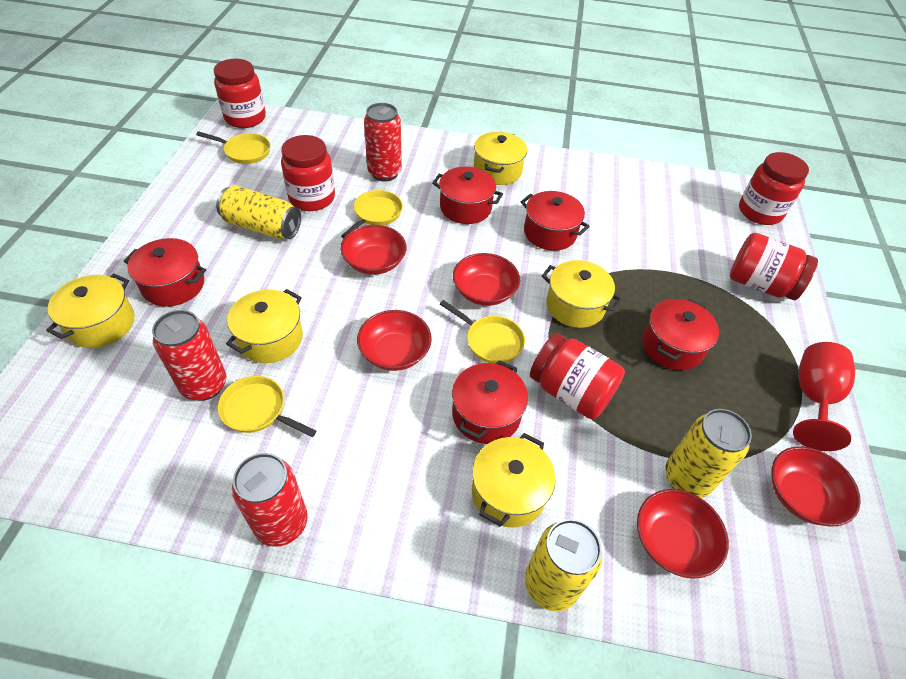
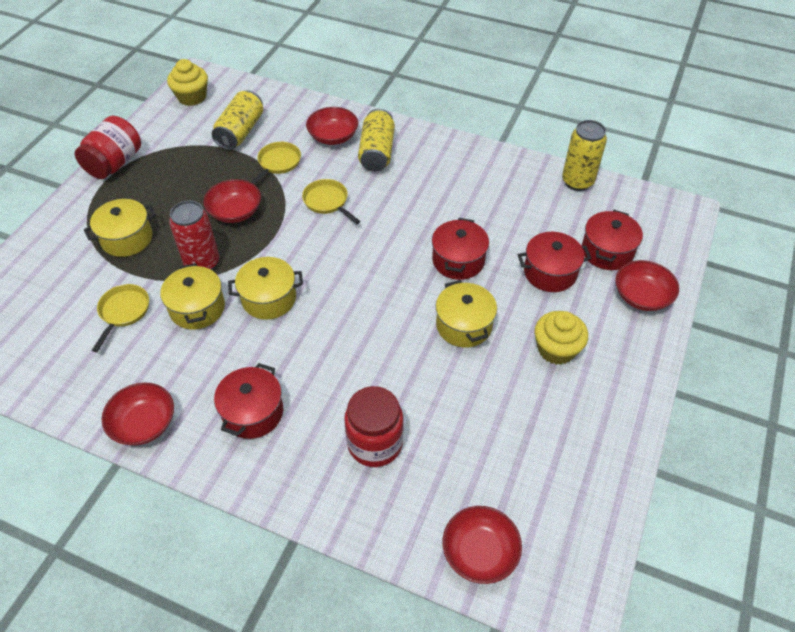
red can: 3 -> 1
red goblet: 1 -> 0
red jar: 5 -> 2
red pot: 5 -> 4
yellow cupcake: 0 -> 2
yellow pan: 4 -> 3
yellow pot: 5 -> 4

